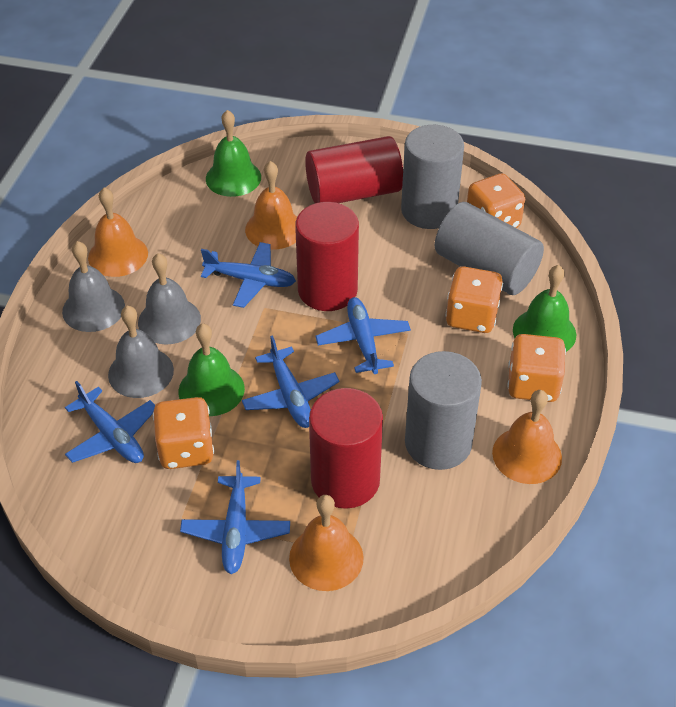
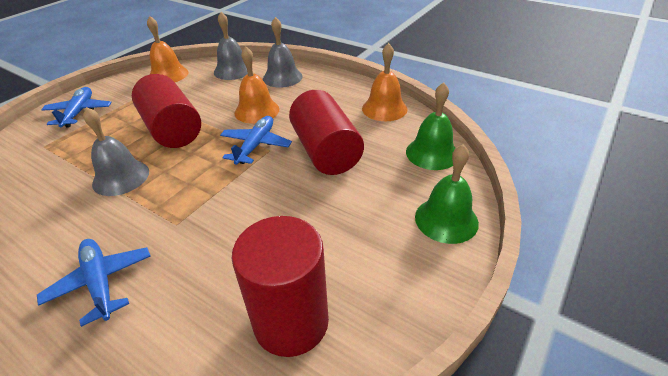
blue plane: 5 -> 3
green bell: 3 -> 2
grey cylinder: 3 -> 0
orange bell: 4 -> 3
orange dice: 4 -> 0

